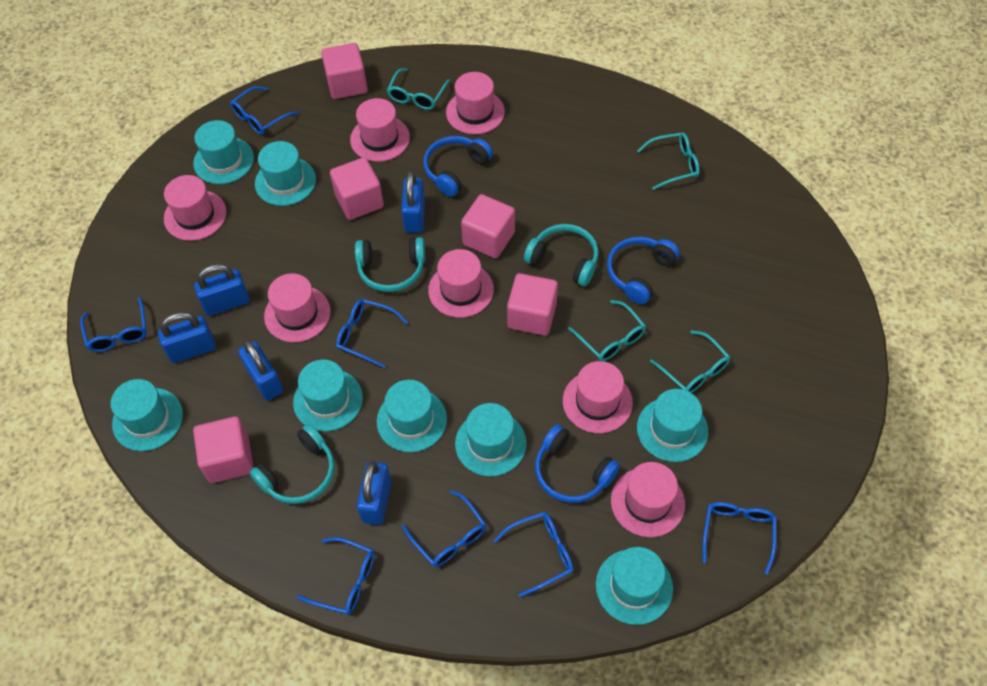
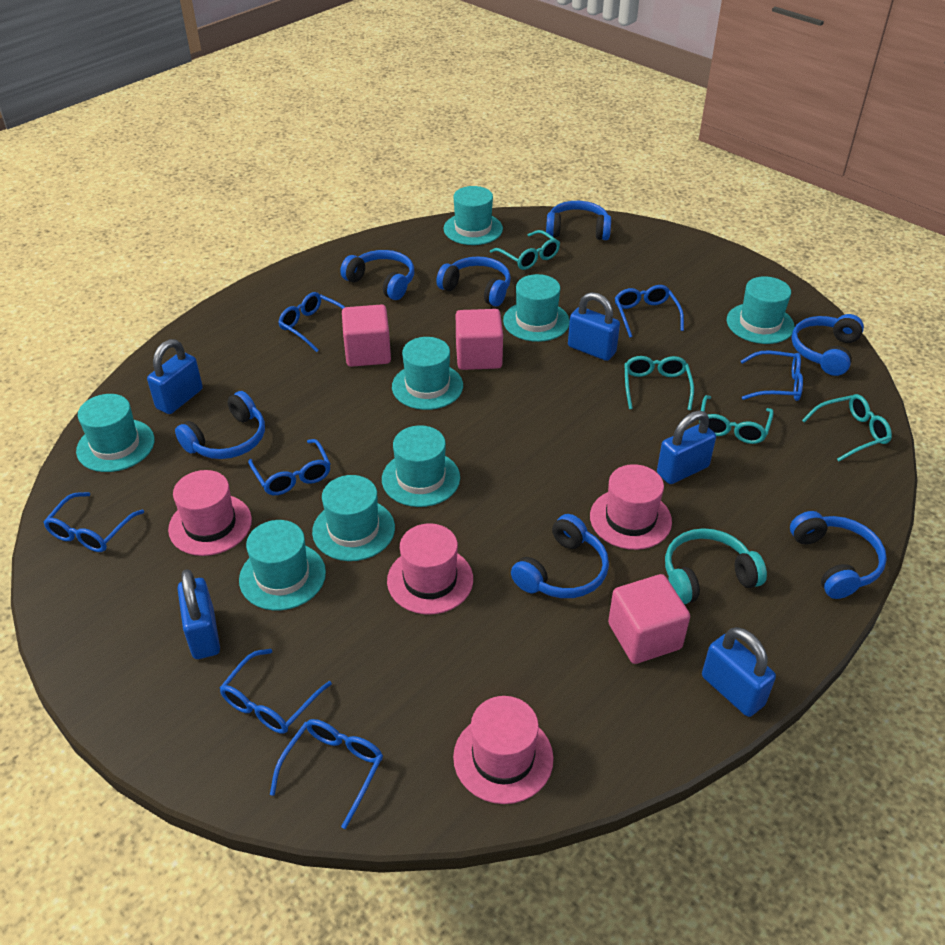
blue headphones: 3 -> 7
pink cube: 5 -> 3
pink hat: 7 -> 4
turquoise headphones: 3 -> 1

